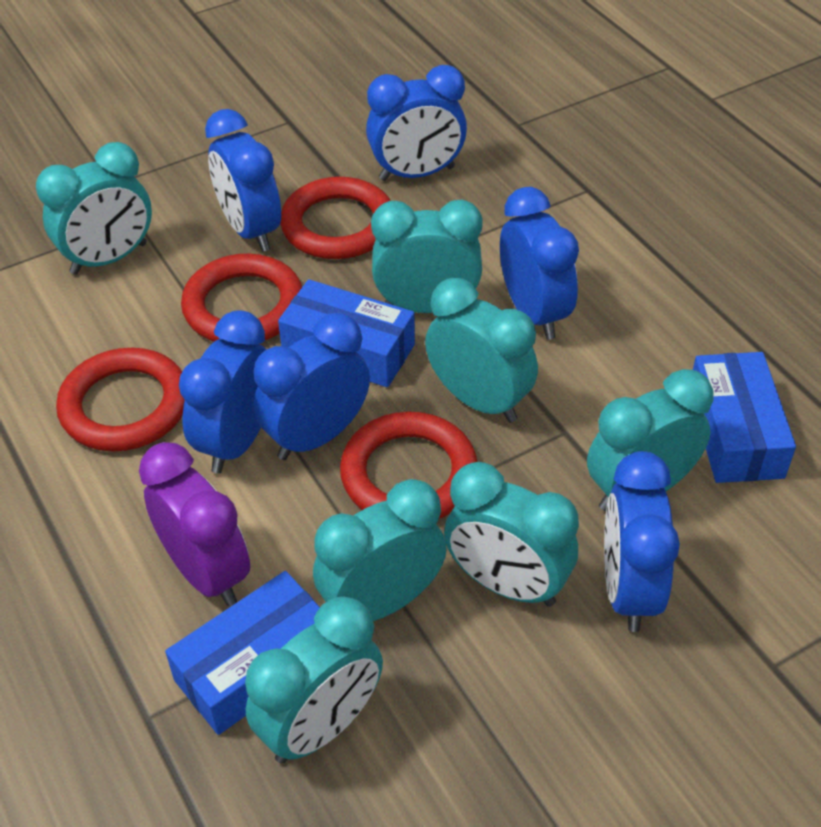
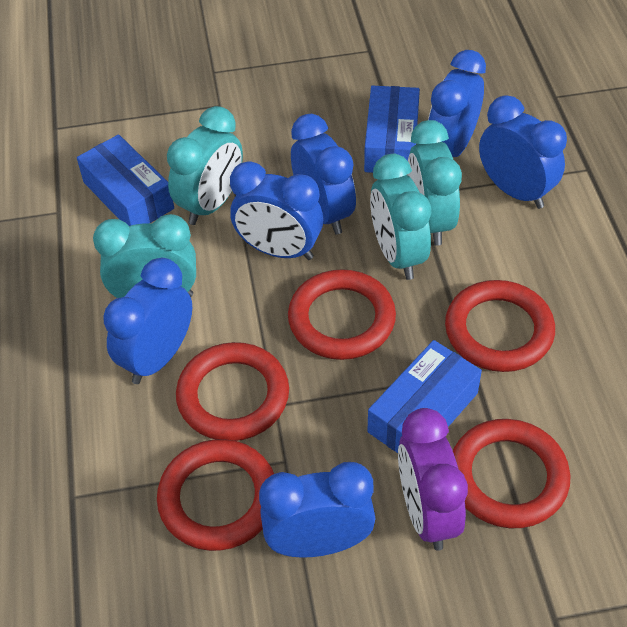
red ring: 4 -> 5
turquoise clock: 7 -> 4

